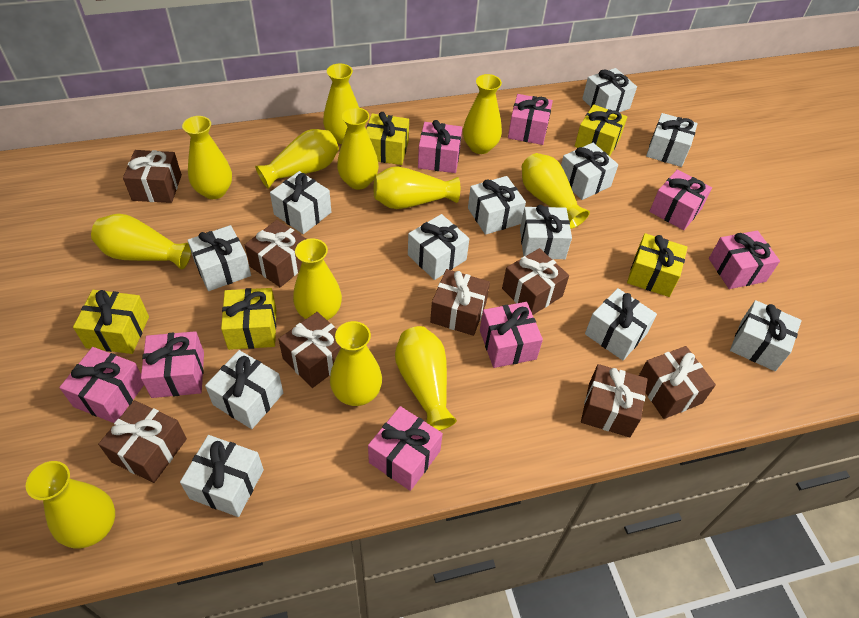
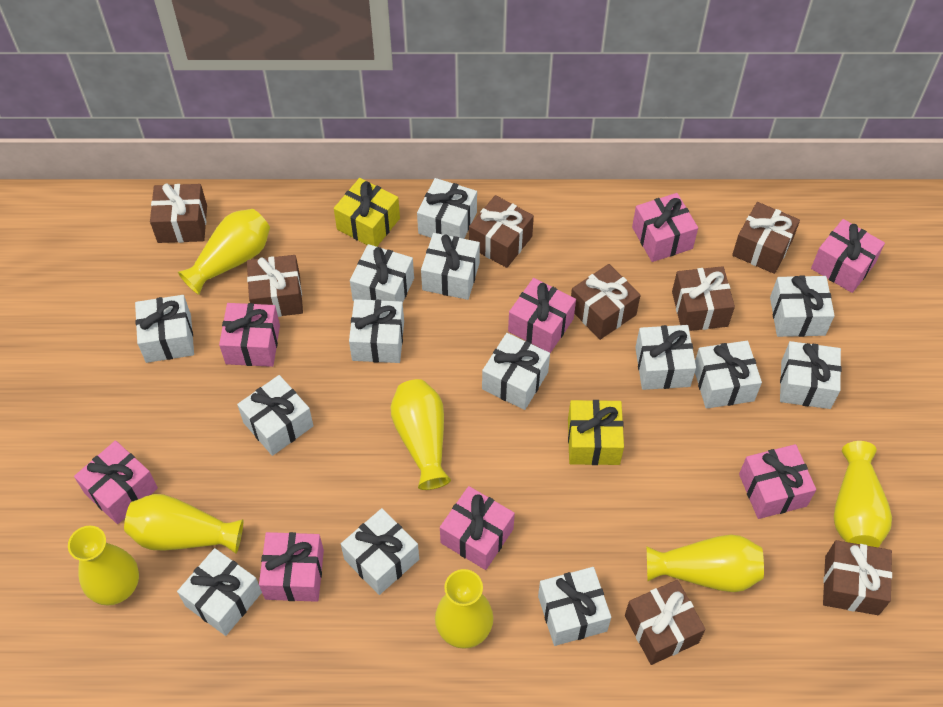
white gift: 12 -> 14
yellow gift: 5 -> 2
yellow vase: 12 -> 7

